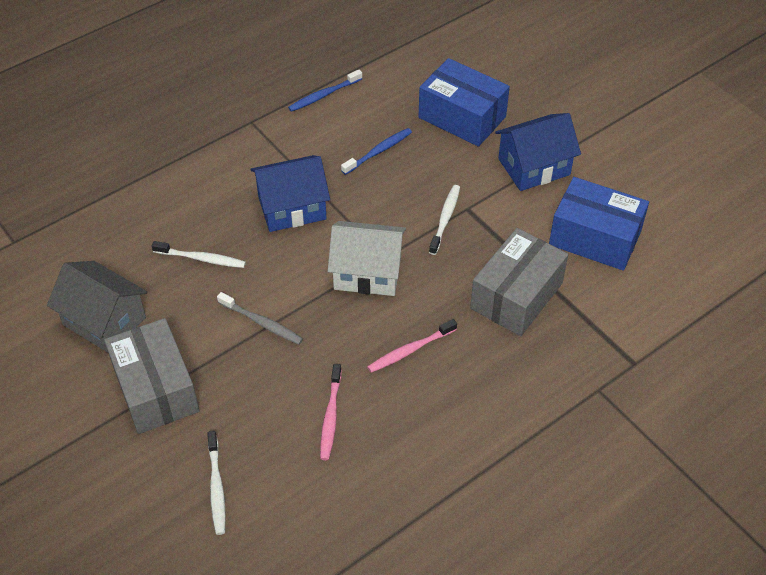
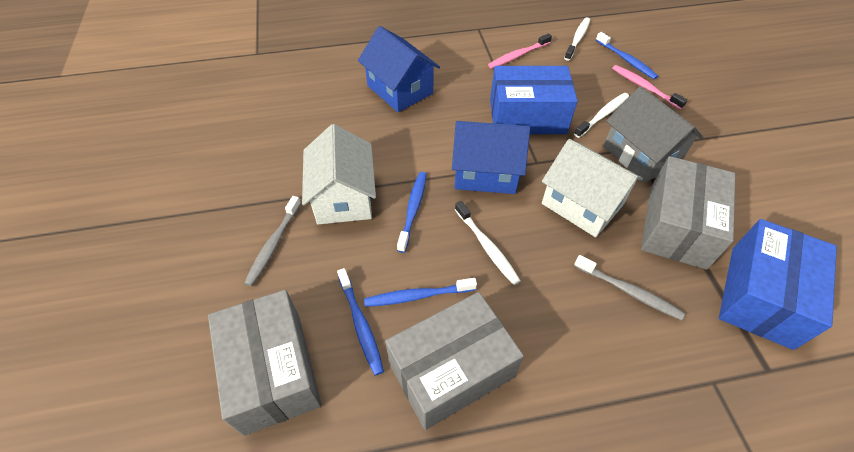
blue toothbrush: 2 -> 4
grey box: 2 -> 3
grey toothbrush: 1 -> 2
white house: 1 -> 2

